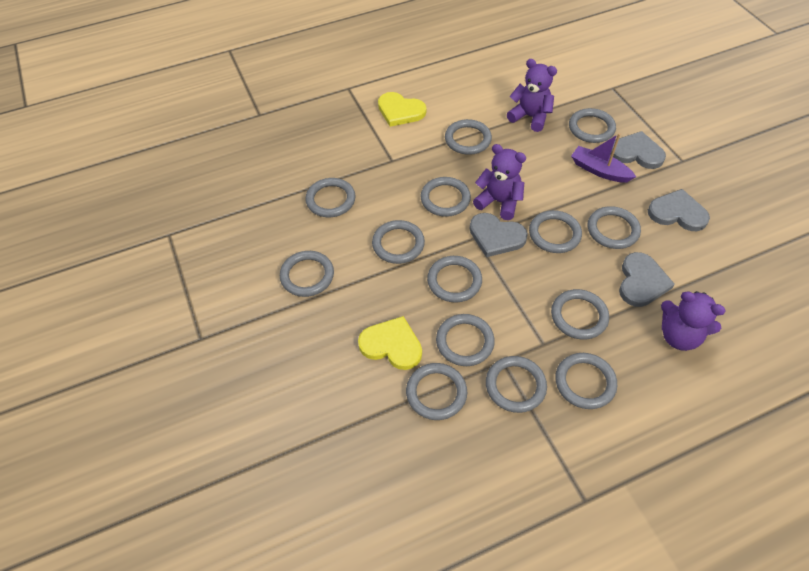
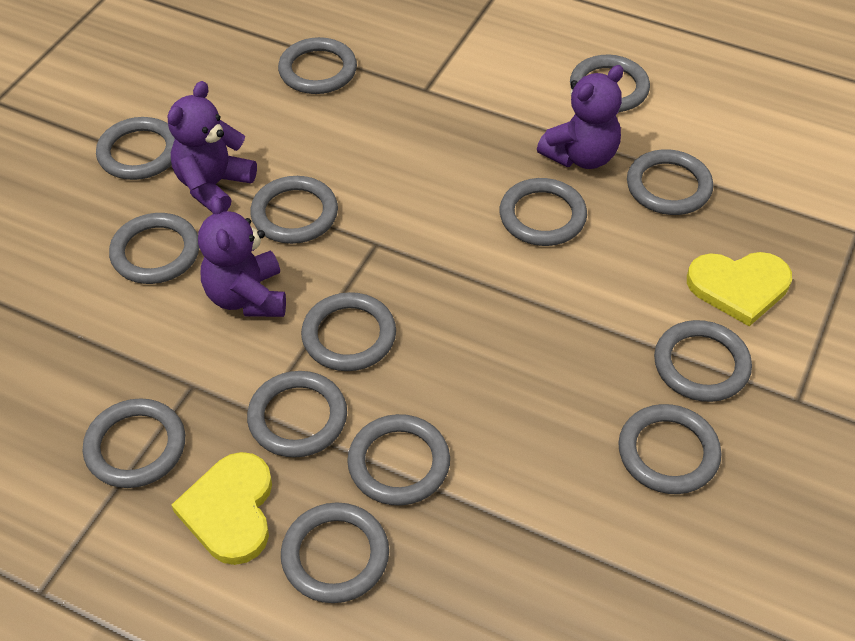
grey heart: 4 -> 0
purple boat: 1 -> 0

